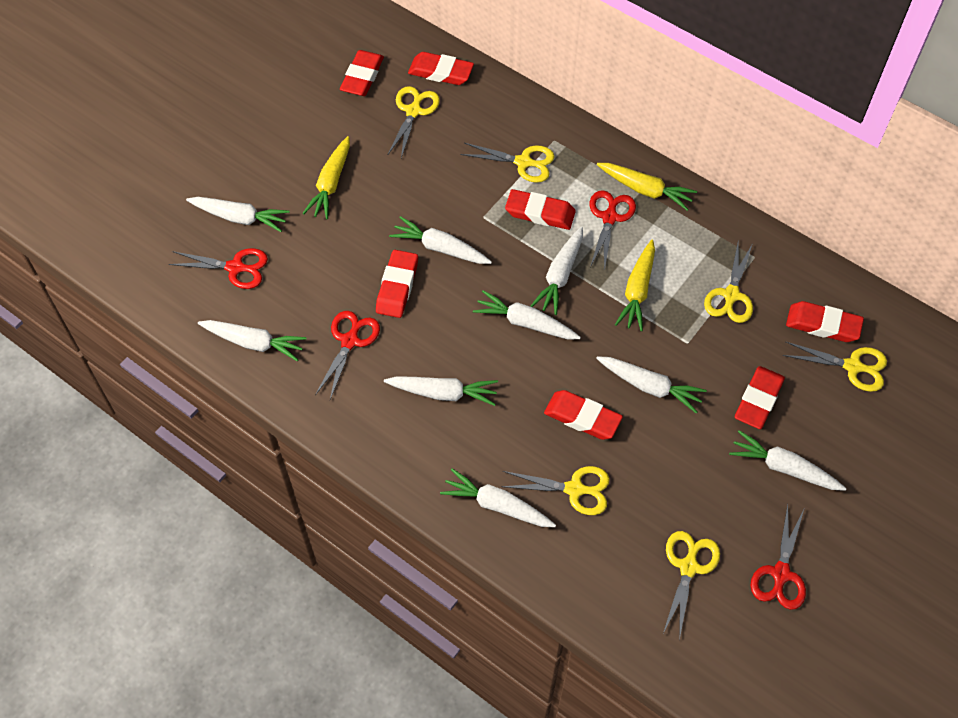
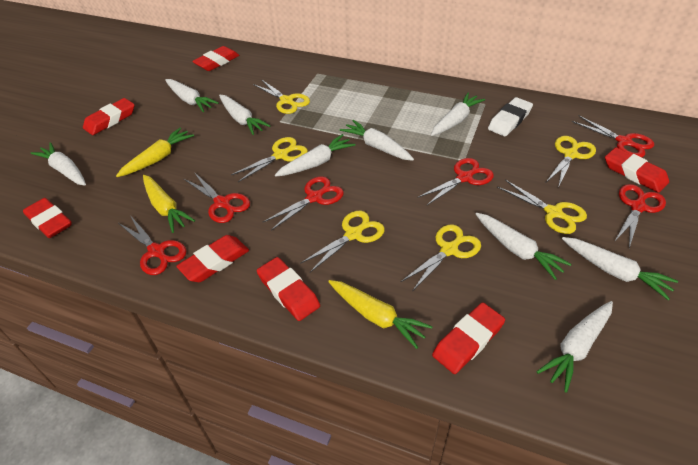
red scissors: 4 -> 6
white eraser: 0 -> 1

